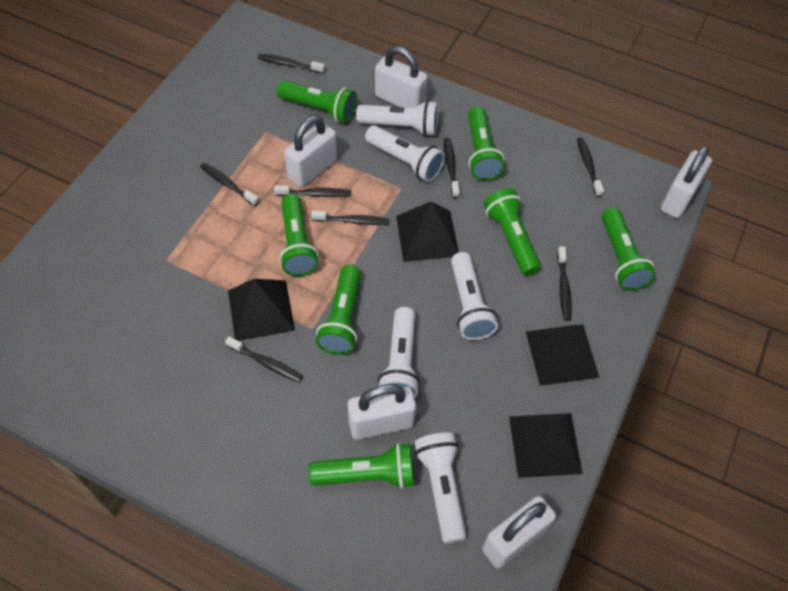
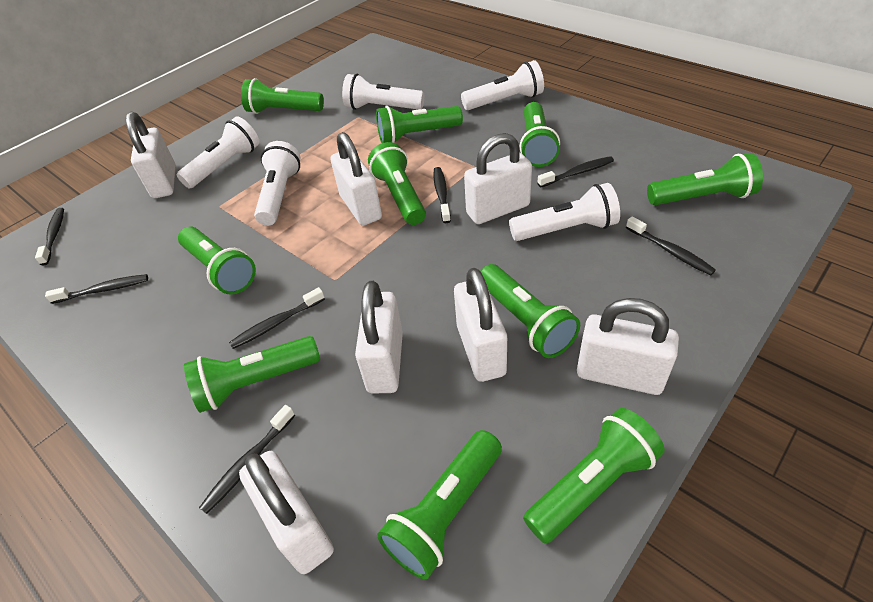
black pyramid: 4 -> 0
black toothbrush: 8 -> 7
green flashlight: 7 -> 10
white padlock: 5 -> 7

